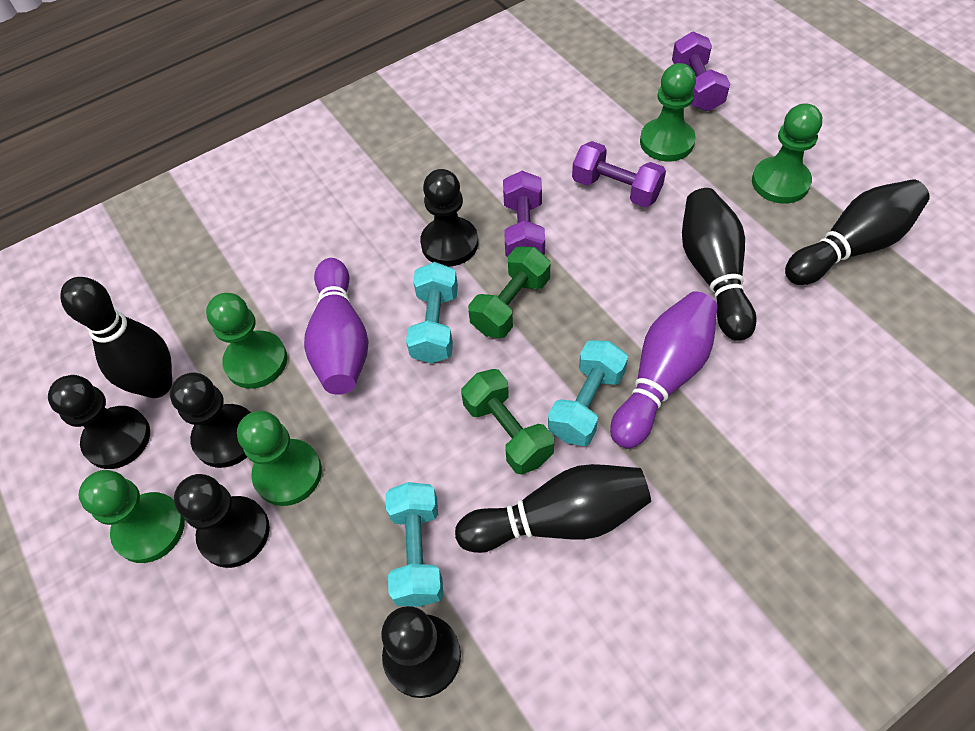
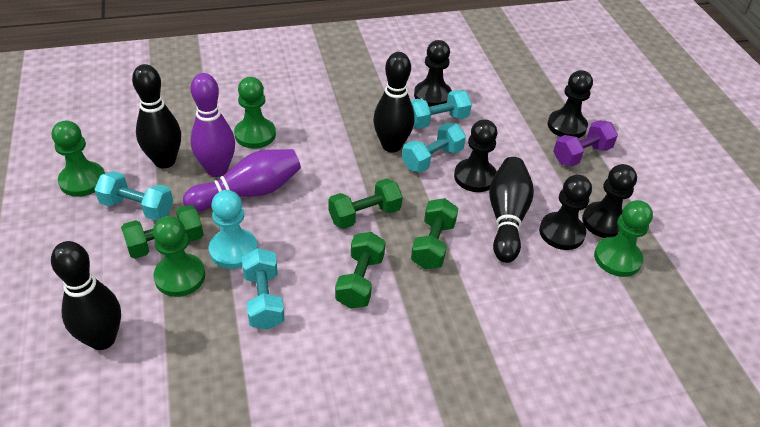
green dumbbell: 2 -> 4
green pawn: 5 -> 4
purple dumbbell: 3 -> 1
turquoise dumbbell: 3 -> 4
turquoise pawn: 0 -> 1

